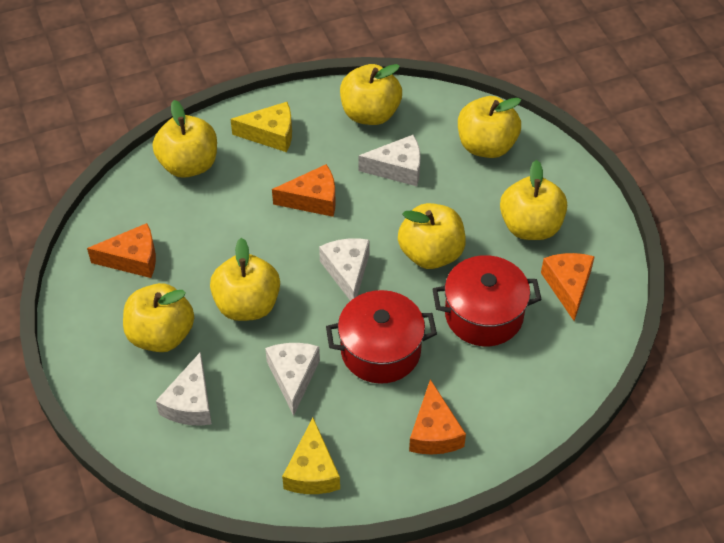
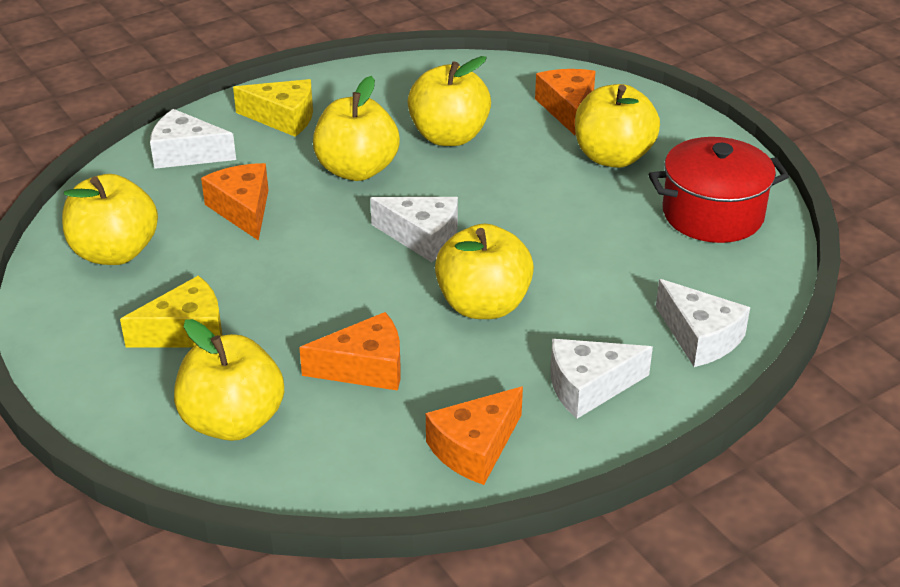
red pot: 2 -> 1
yellow apple: 7 -> 6

